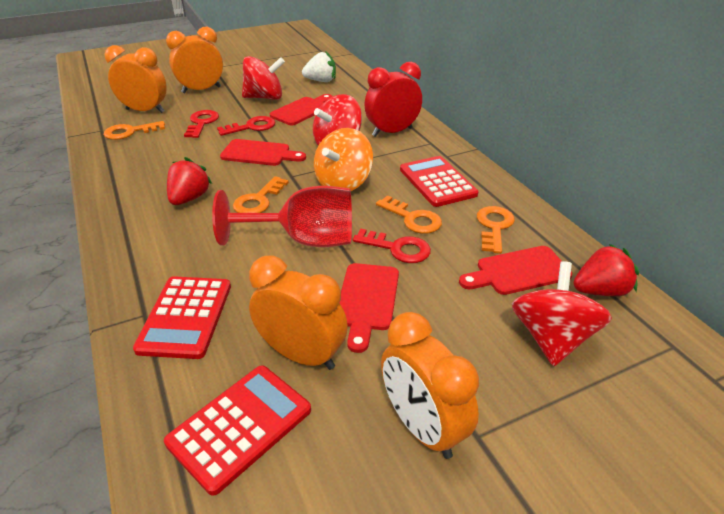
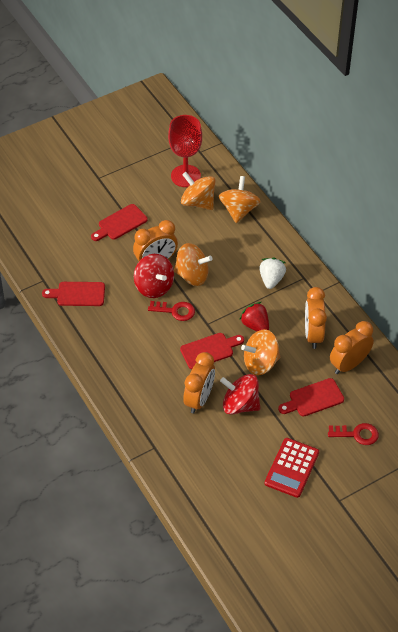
orange key: 4 -> 0
orange spinning top: 1 -> 4
red calculator: 3 -> 1
red clock: 1 -> 0
red key: 3 -> 2
red spinning top: 3 -> 2
red strawberry: 2 -> 1

